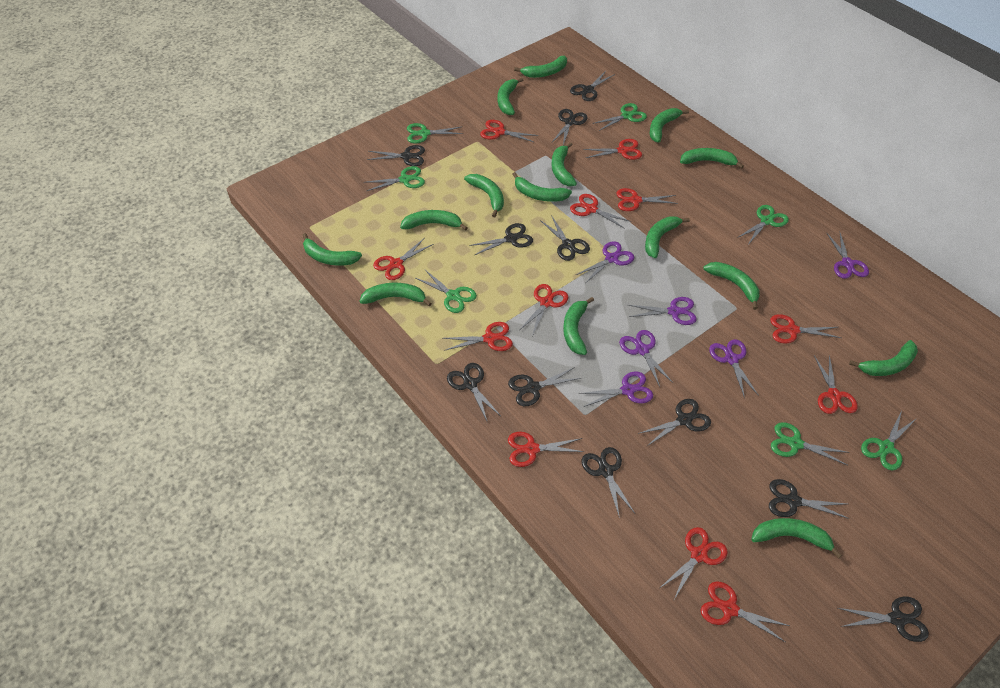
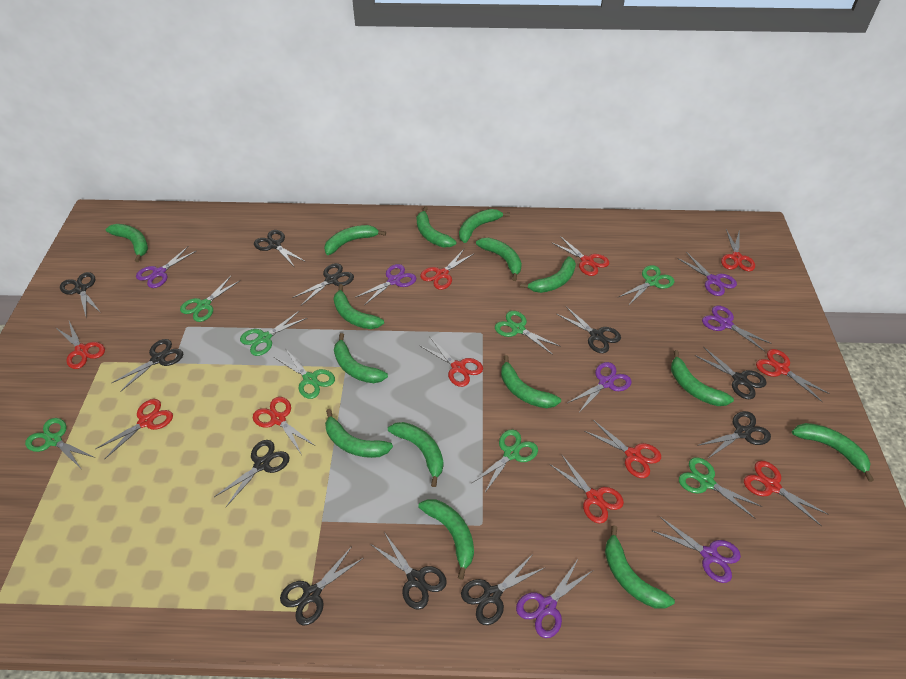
green scissors: 7 -> 8
purple scissors: 6 -> 7
red scissors: 12 -> 11

